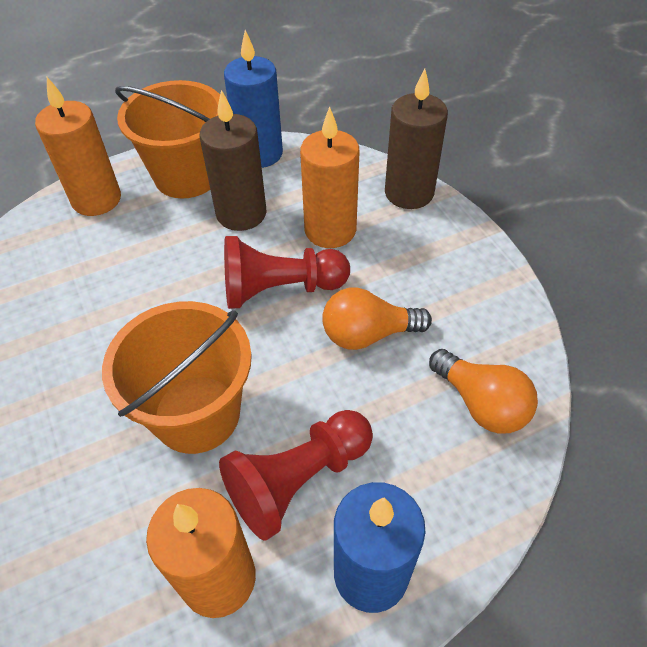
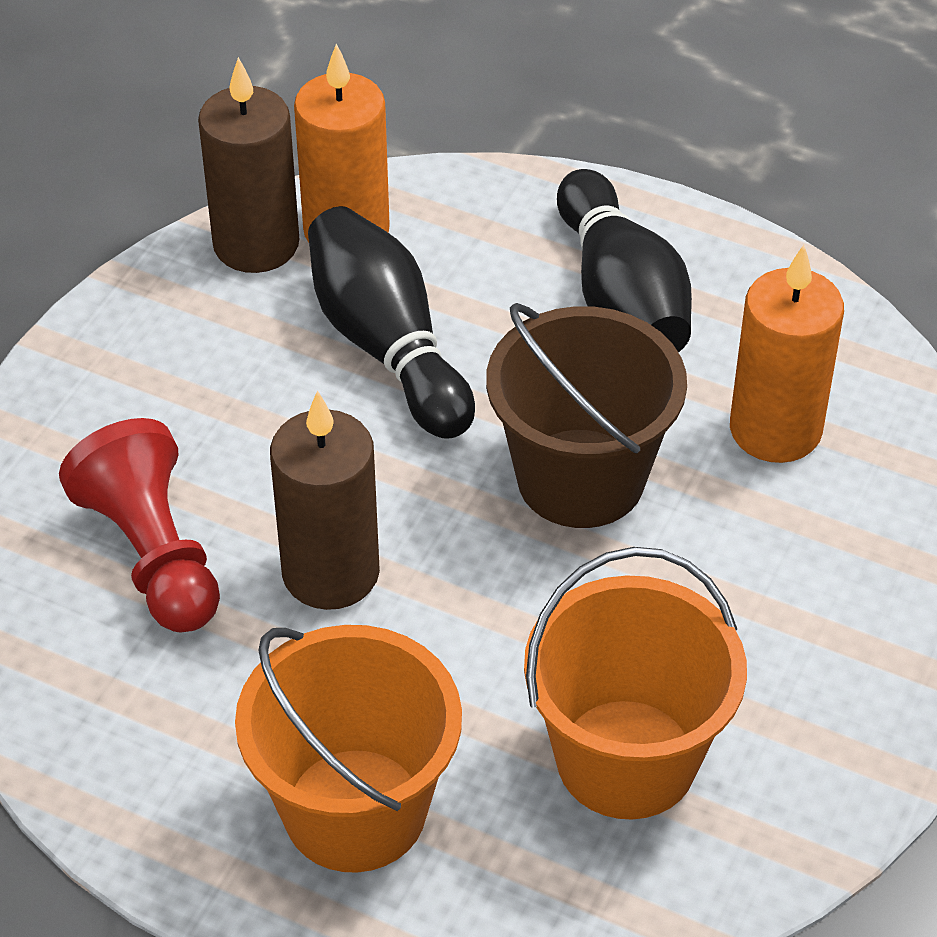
black bowling pin: 0 -> 2
blue candle: 2 -> 0
brown bucket: 0 -> 1
orange candle: 3 -> 2
orange light bulb: 2 -> 0
red pawn: 2 -> 1

